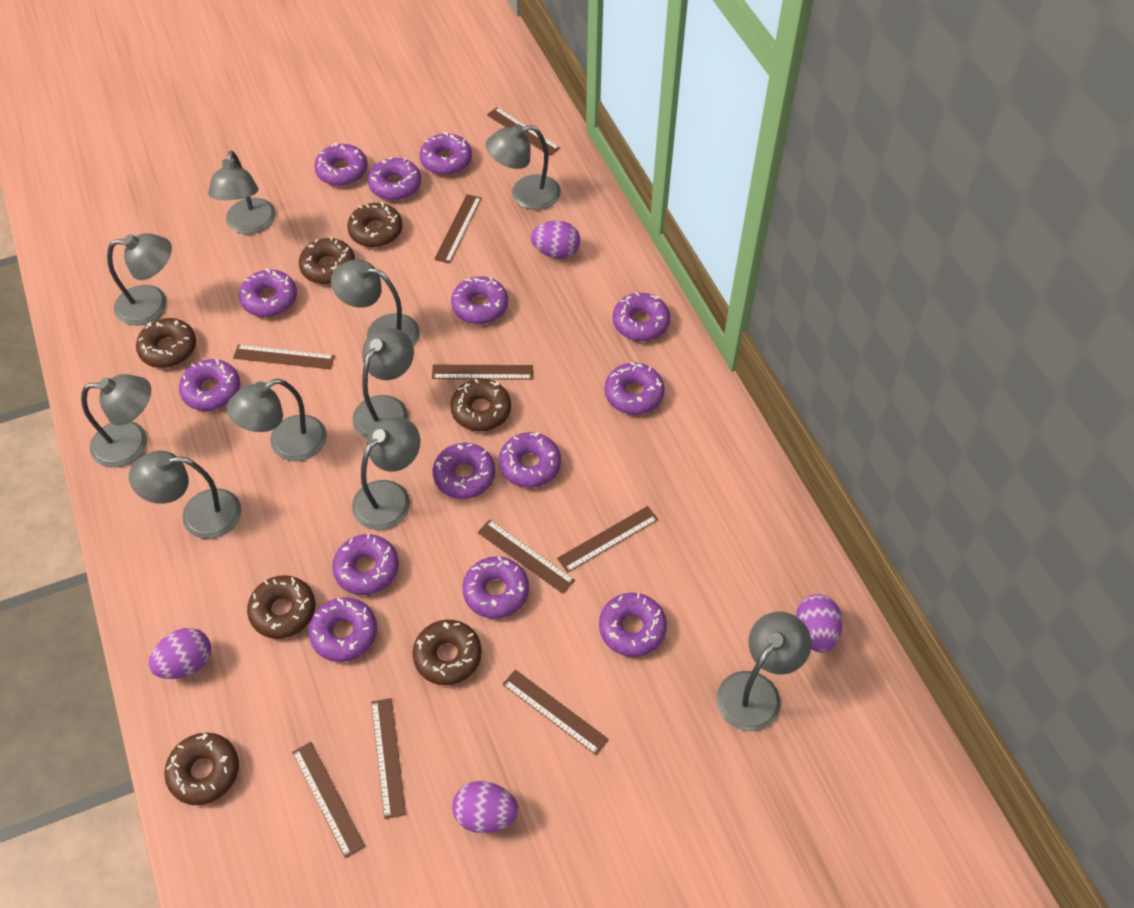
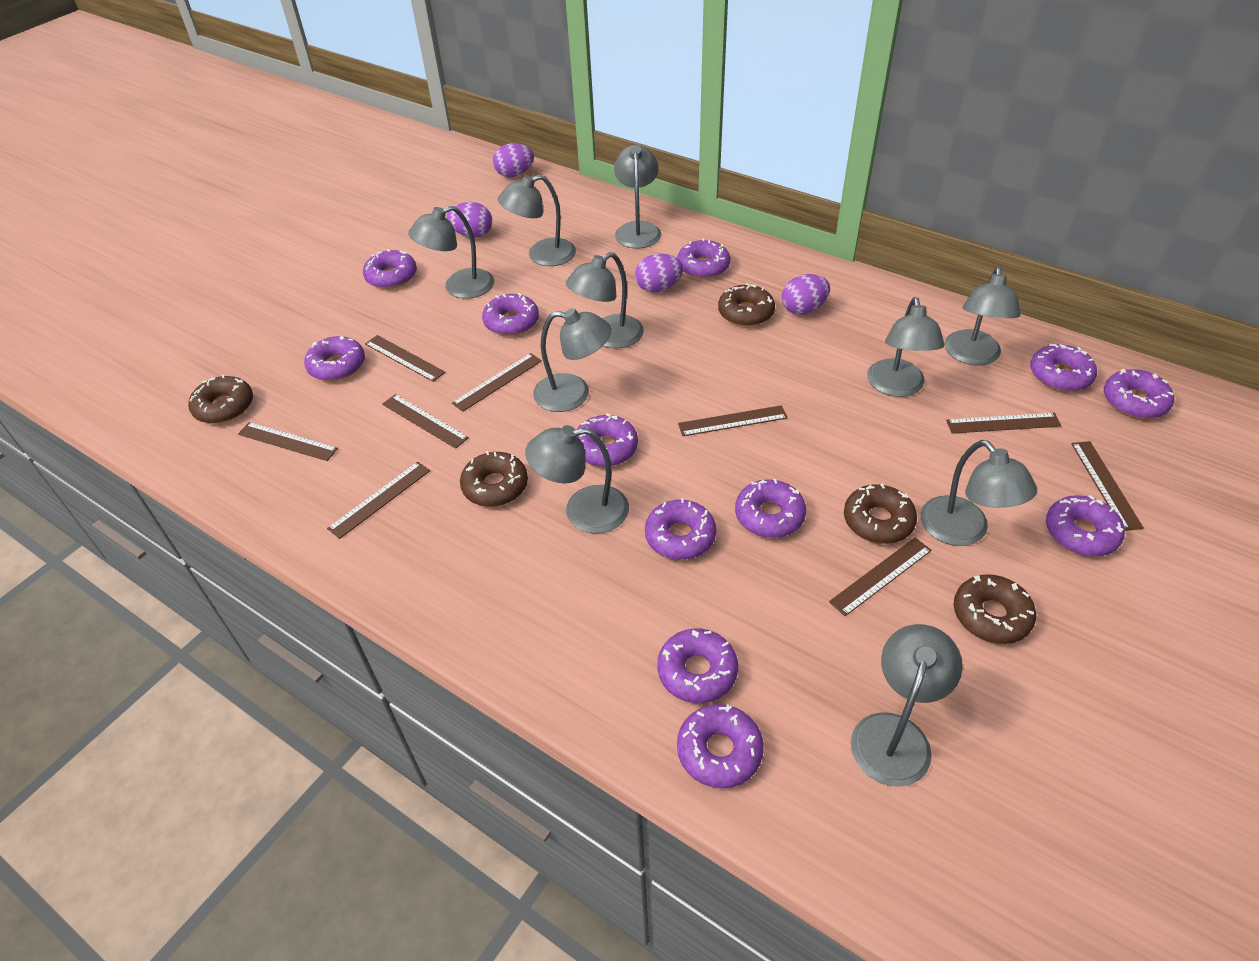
brown donut: 7 -> 5
purple donut: 14 -> 12

